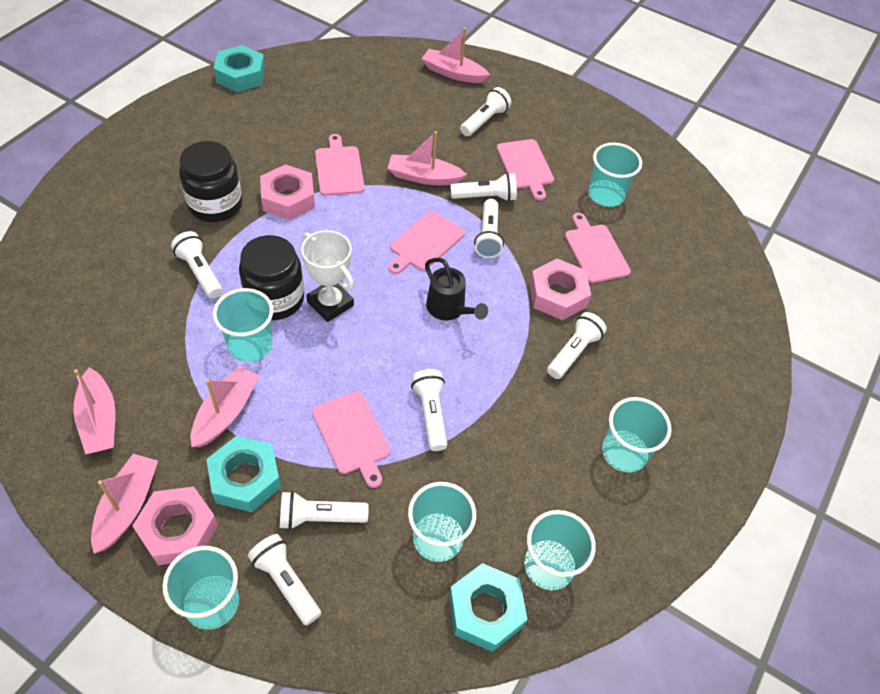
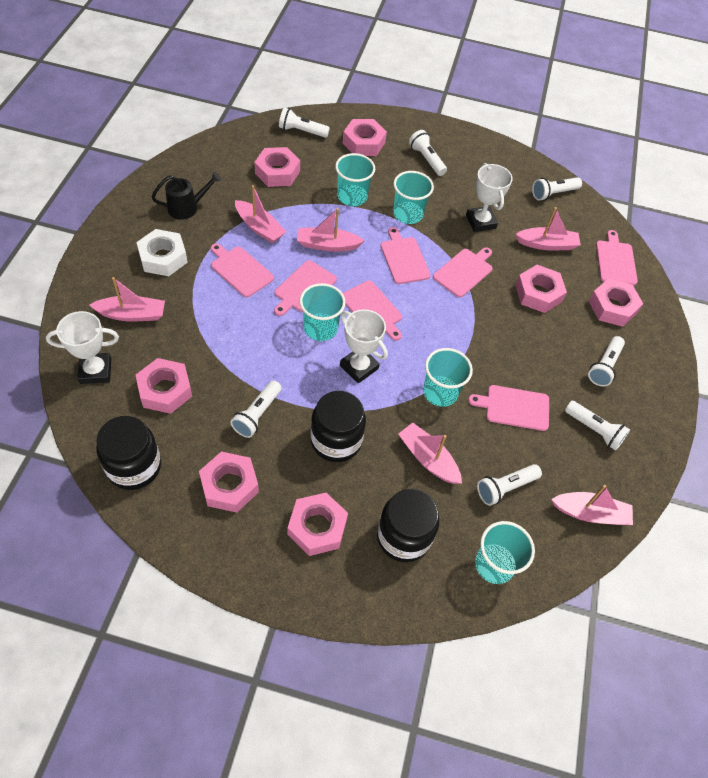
black jar: 2 -> 3
pink boat: 5 -> 6
pink cutting board: 5 -> 7
pink nut: 3 -> 7
turquoise cup: 6 -> 5
turquoise nut: 3 -> 0
white flashlight: 8 -> 7
white nut: 0 -> 1
white trophy: 1 -> 3

